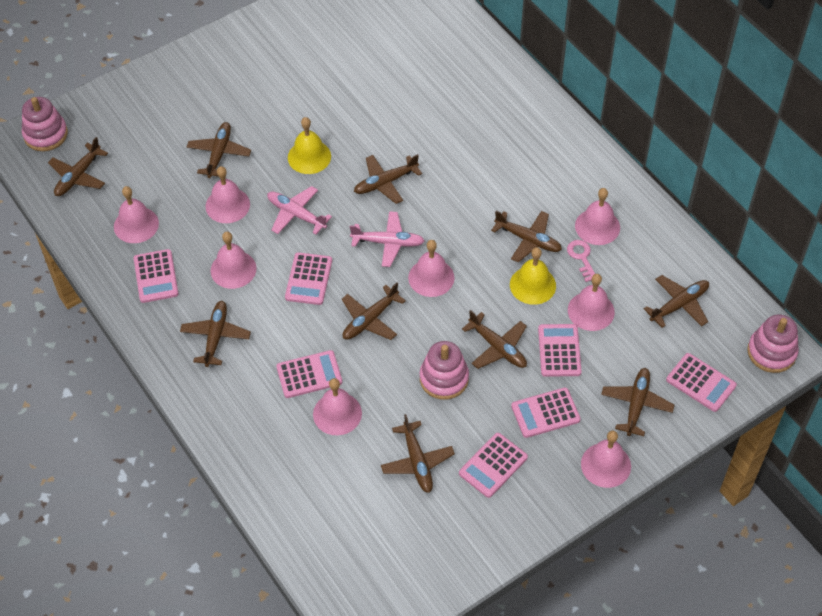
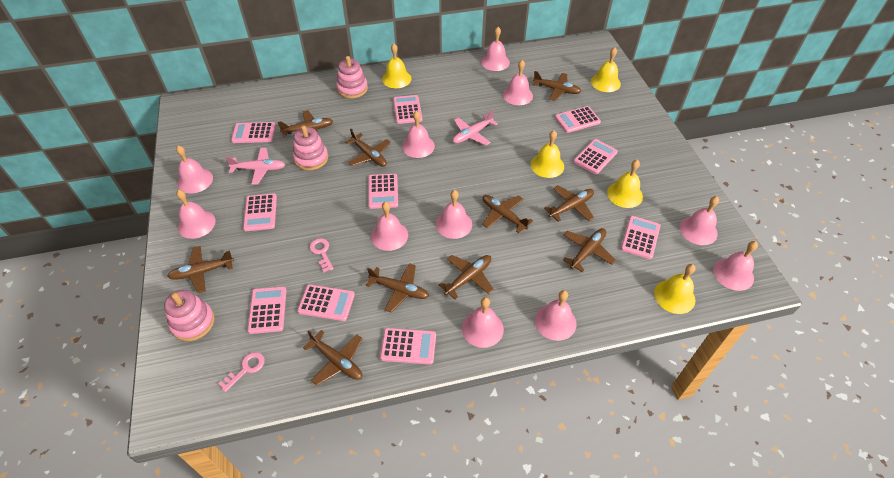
pink bell: 8 -> 11
pink calculator: 7 -> 10
pink key: 1 -> 2
yellow bell: 2 -> 5

